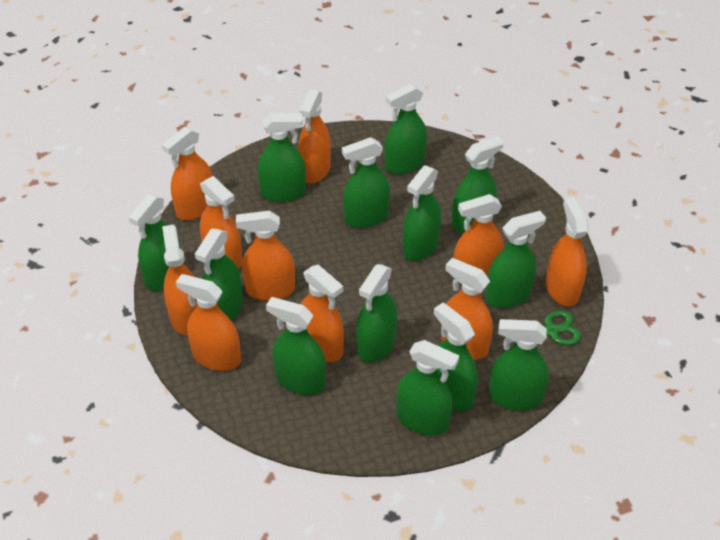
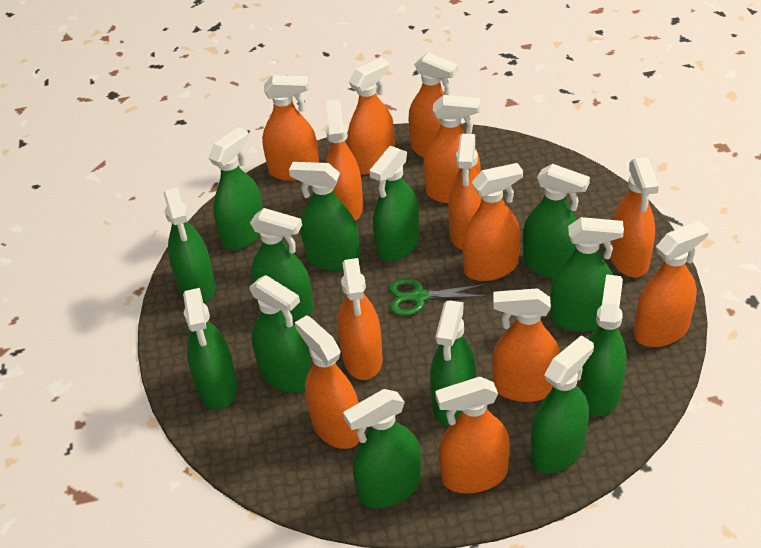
orange spray bottle: 10 -> 13

